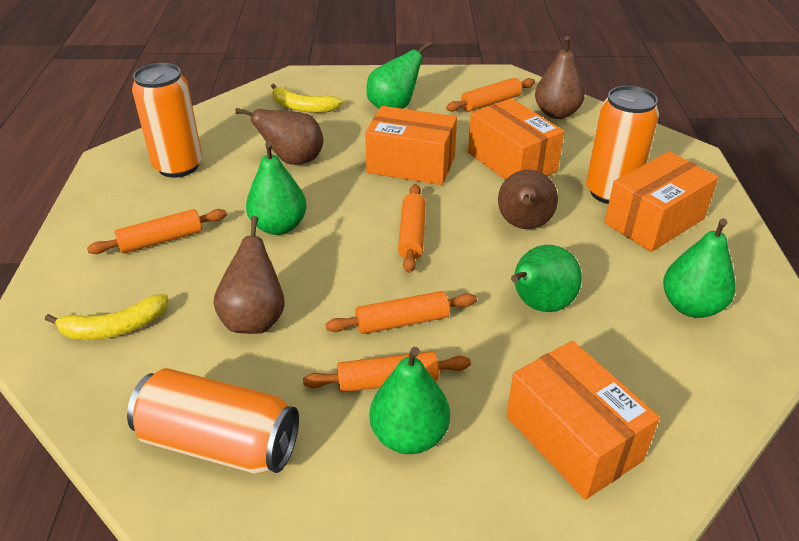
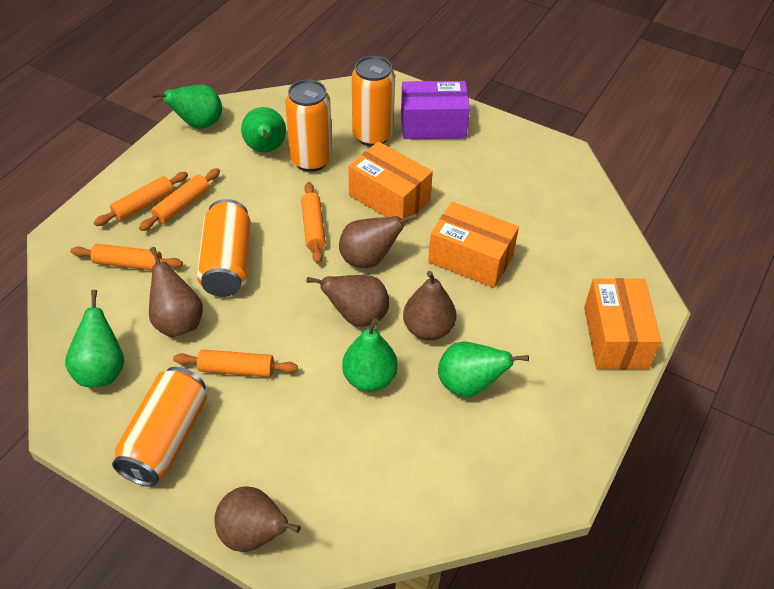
brown pear: 4 -> 5
orange box: 4 -> 3
orange can: 3 -> 4
purple box: 0 -> 1
yellow banana: 2 -> 0

